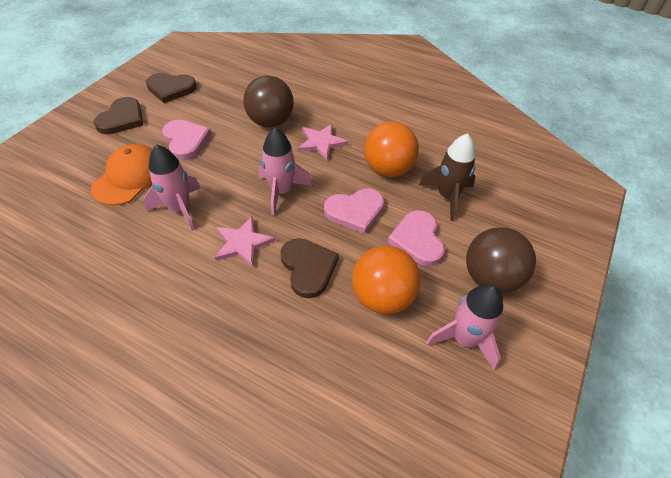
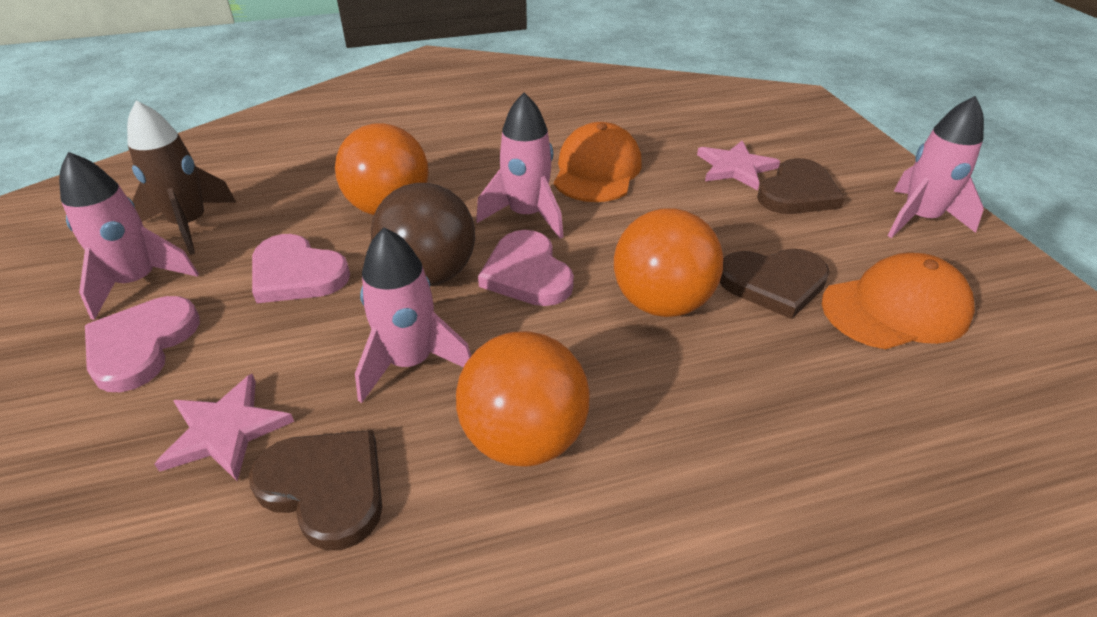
brown ball: 2 -> 1
orange ball: 2 -> 3
orange cap: 1 -> 2
pink rocket: 3 -> 4

